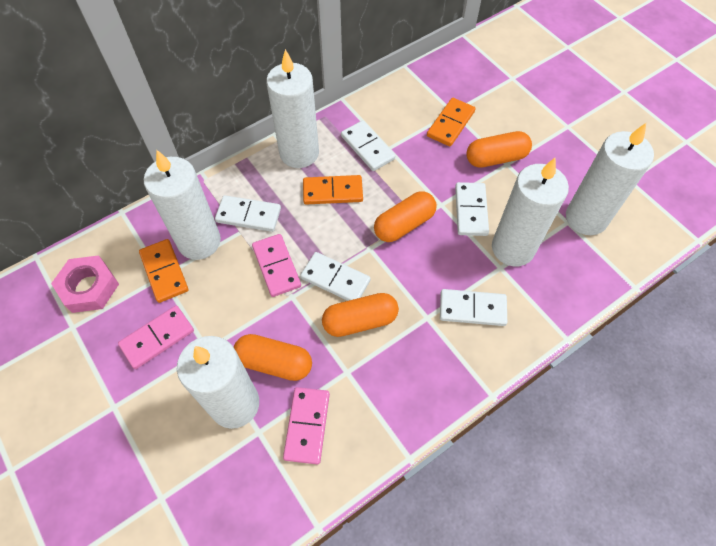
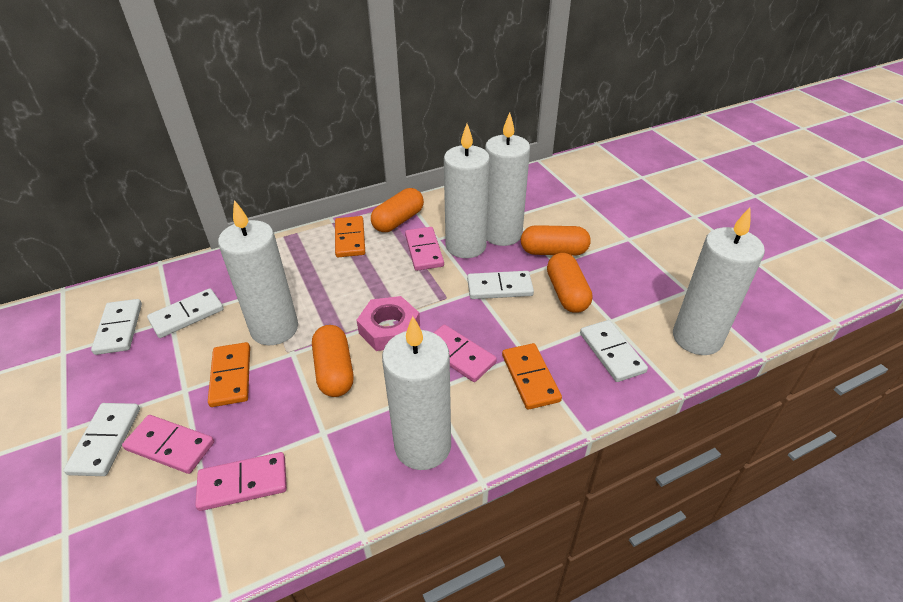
pink domino: 3 -> 4

